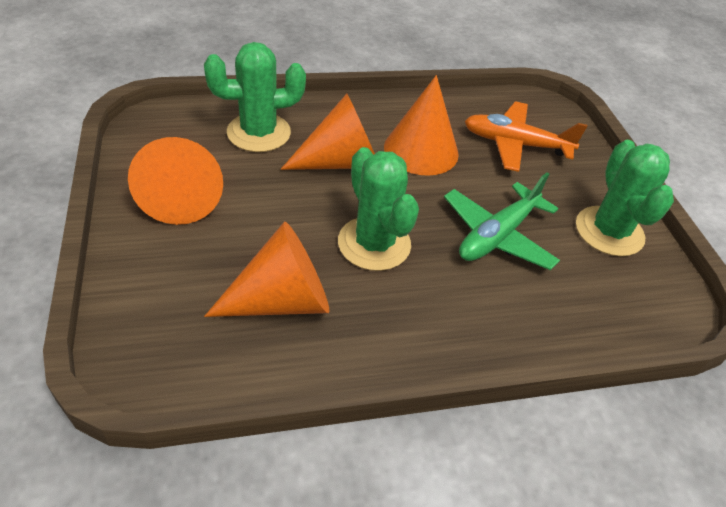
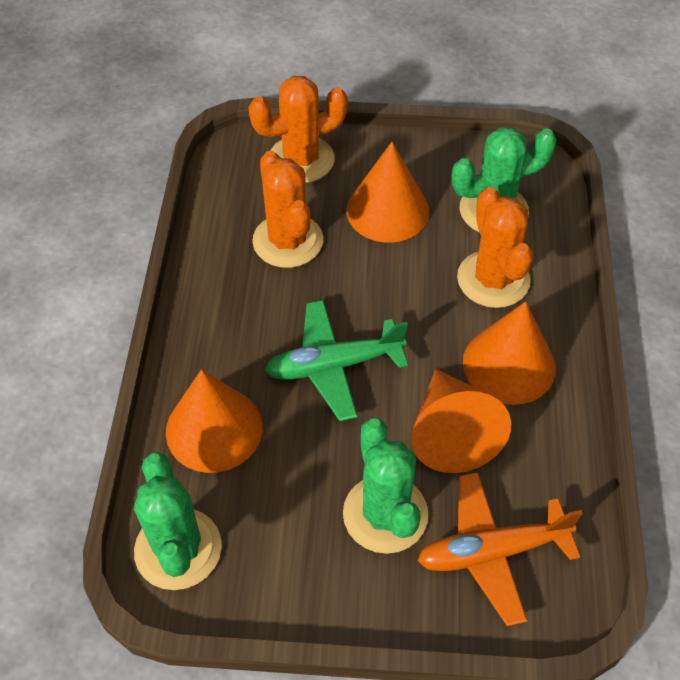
orange cactus: 0 -> 3

